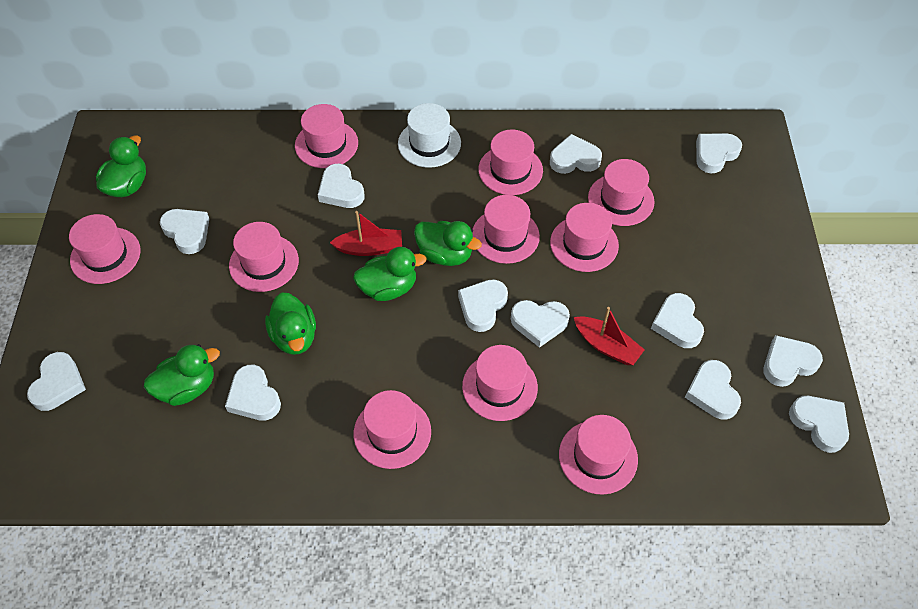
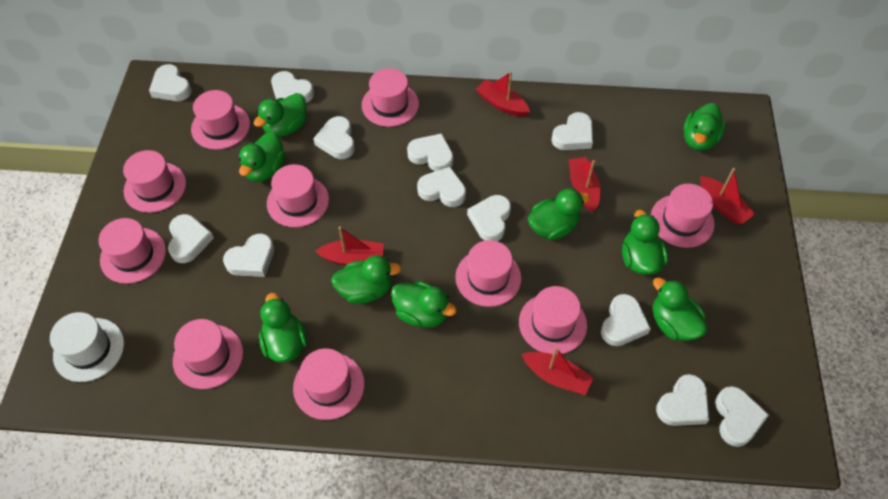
green duck: 5 -> 9
red boat: 2 -> 5

